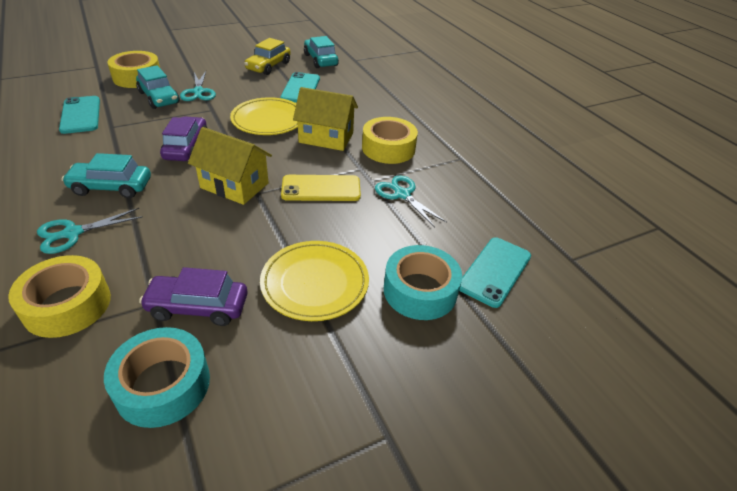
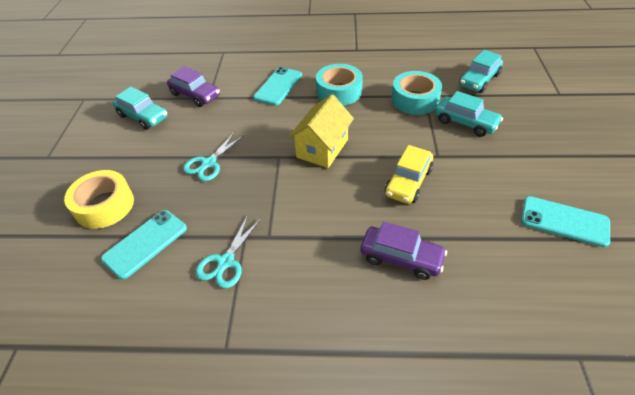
turquoise scissors: 3 -> 2
yellow house: 2 -> 1
yellow phone: 1 -> 0
yellow plate: 2 -> 0
yellow tape: 3 -> 1

